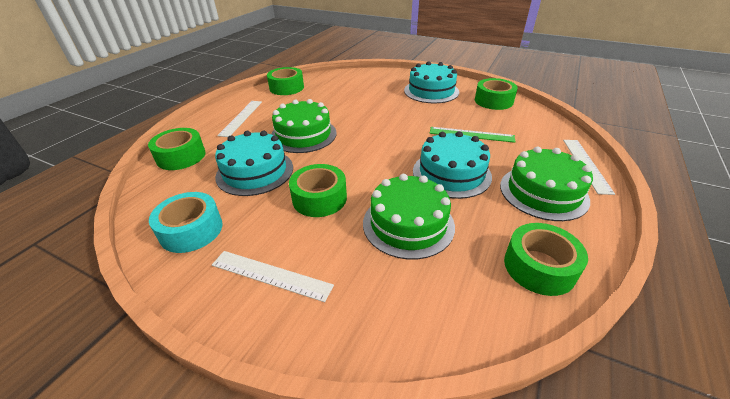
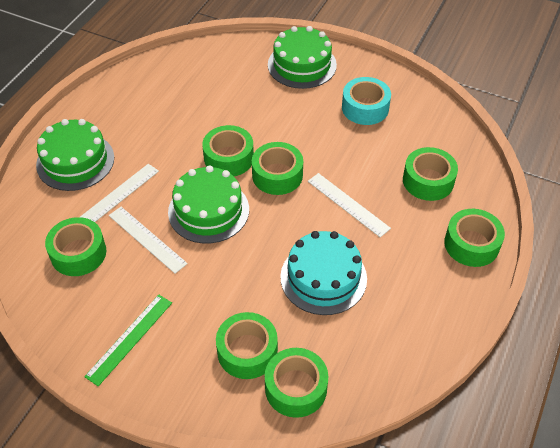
green tape: 5 -> 7
turquoise cake: 3 -> 1

